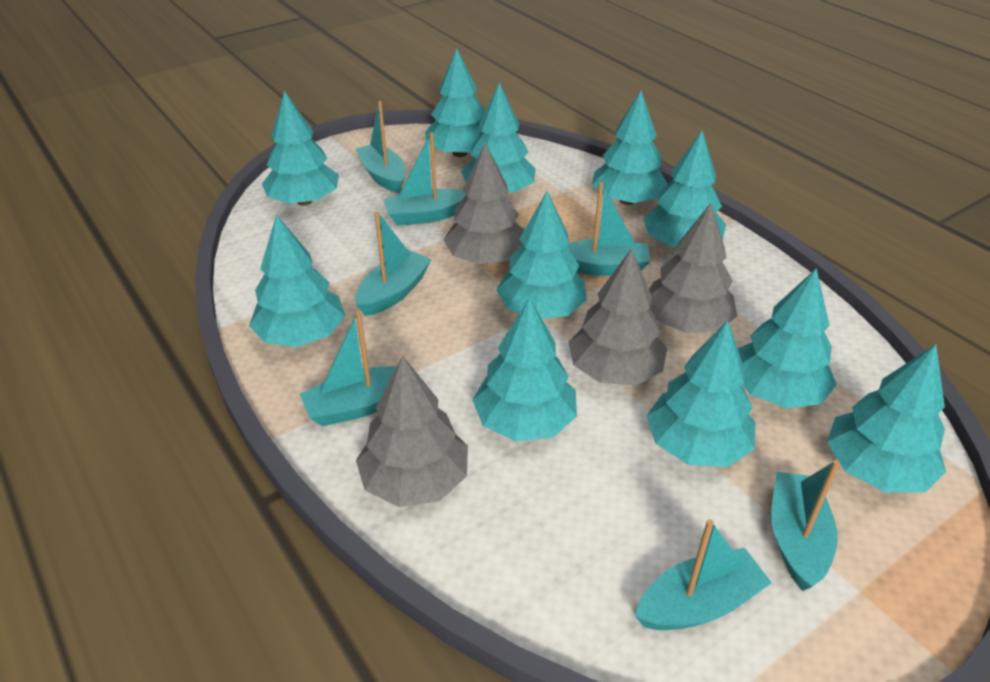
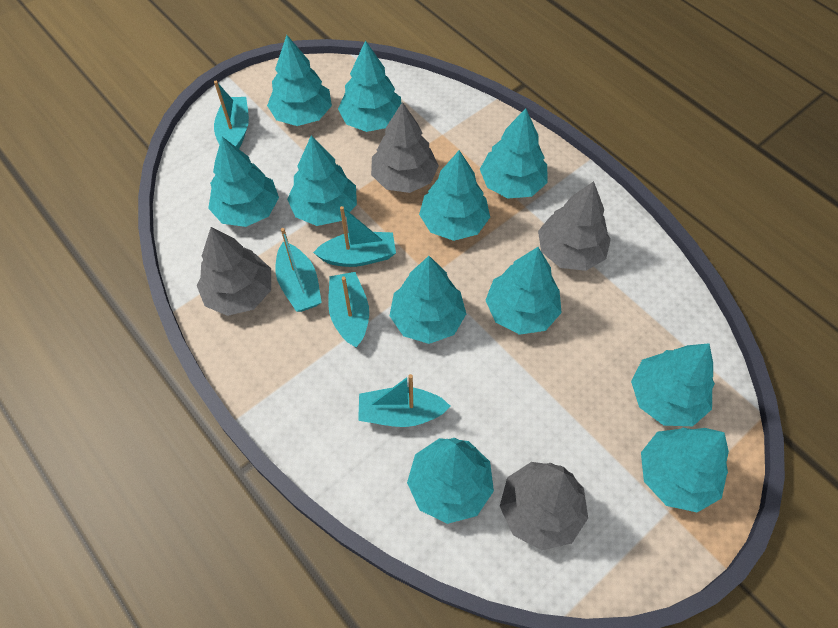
turquoise boat: 7 -> 5

